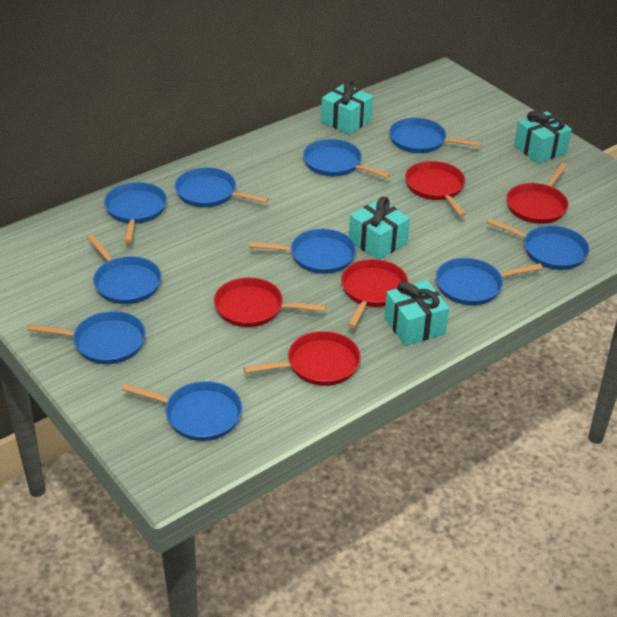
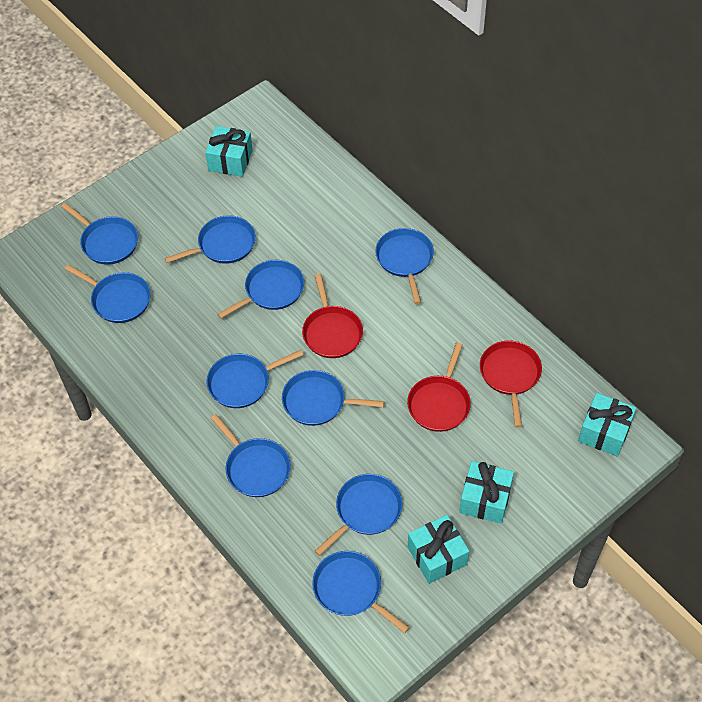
red pan: 5 -> 3

